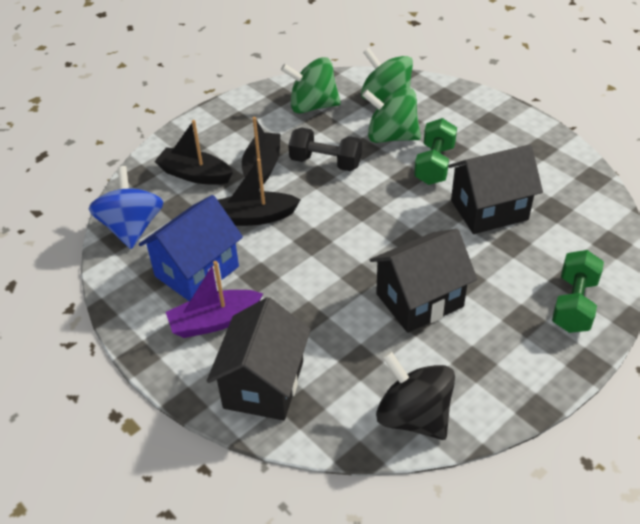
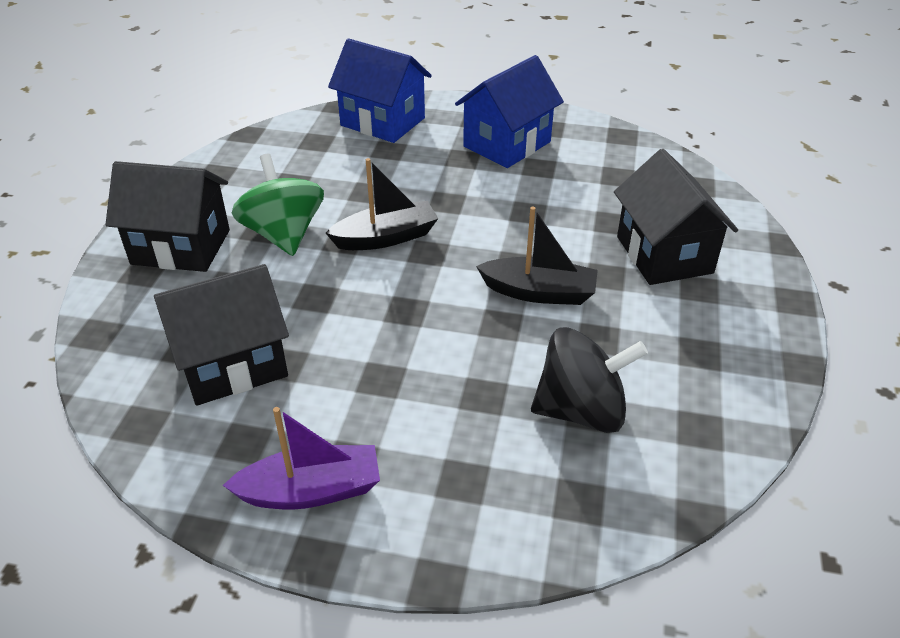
black boat: 3 -> 2
black dumbbell: 1 -> 0
blue house: 1 -> 2
blue spinning top: 1 -> 0
green dumbbell: 2 -> 0
green spinning top: 3 -> 1

